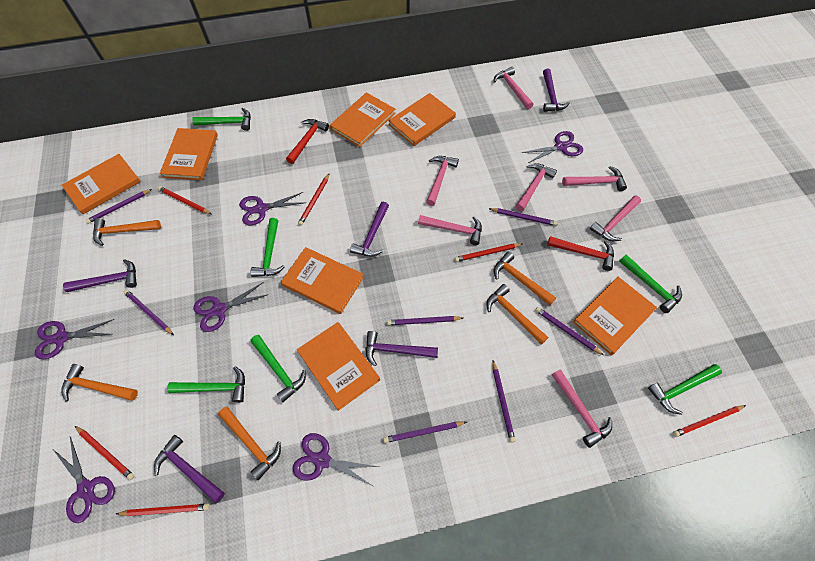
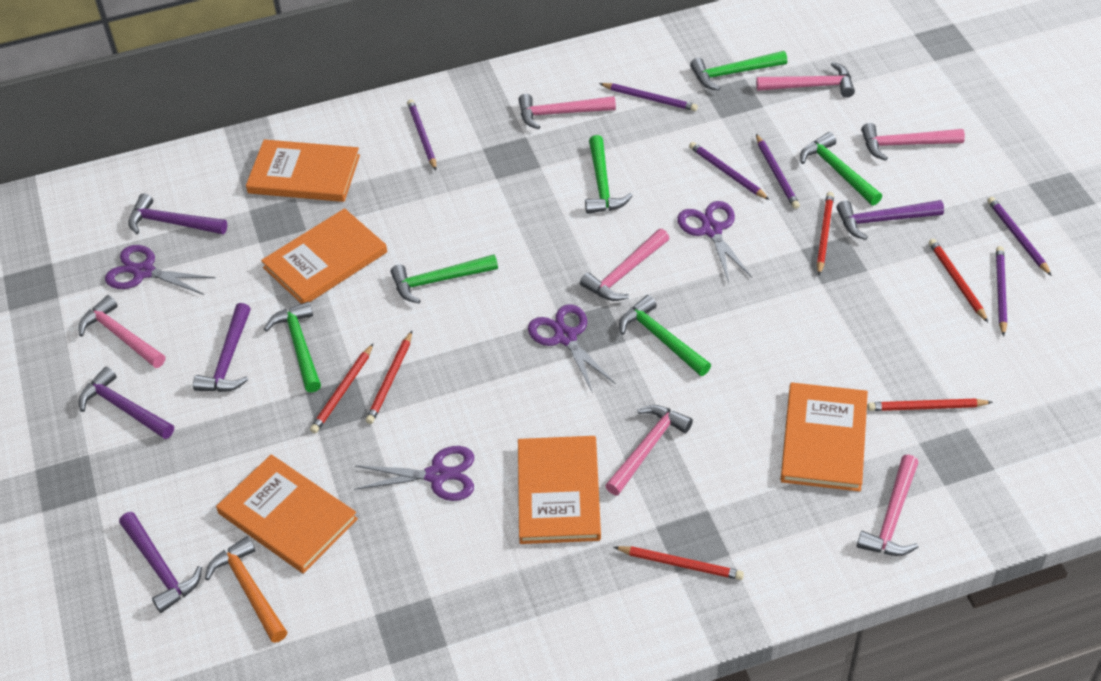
orange book: 7 -> 5
orange hammer: 5 -> 1
purple pencil: 7 -> 6
purple scissors: 6 -> 4
red hammer: 2 -> 0

